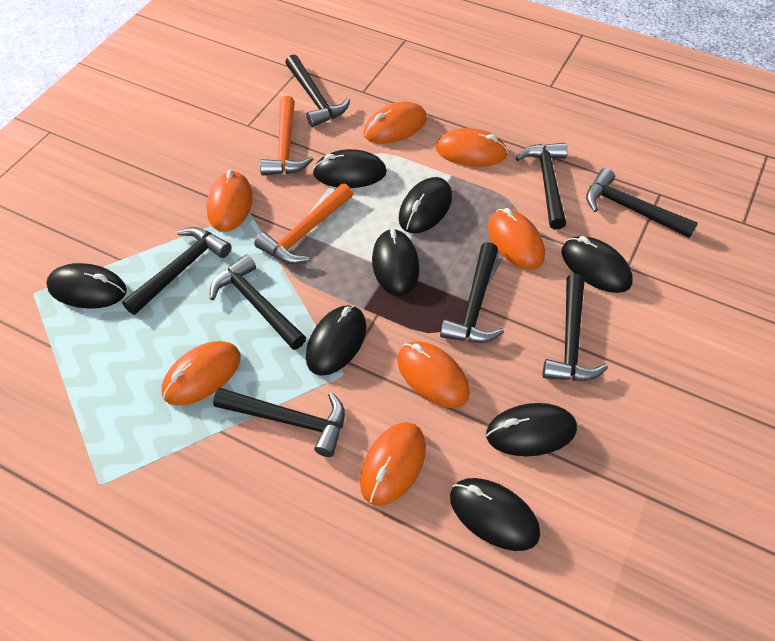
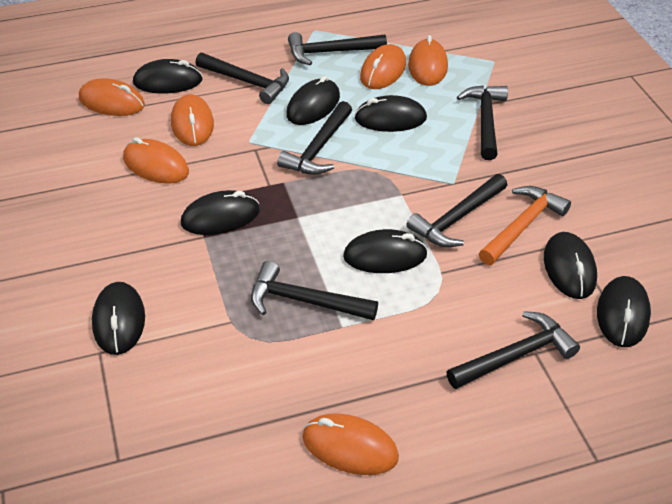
black hammer: 8 -> 7
orange hammer: 2 -> 1
orange mouse: 7 -> 6

